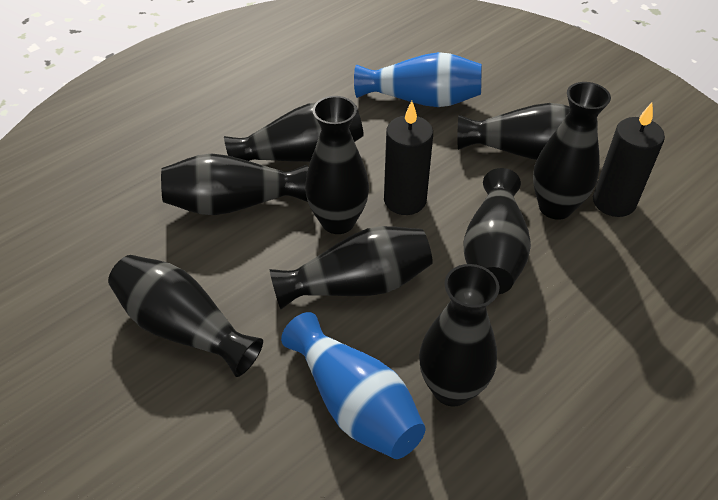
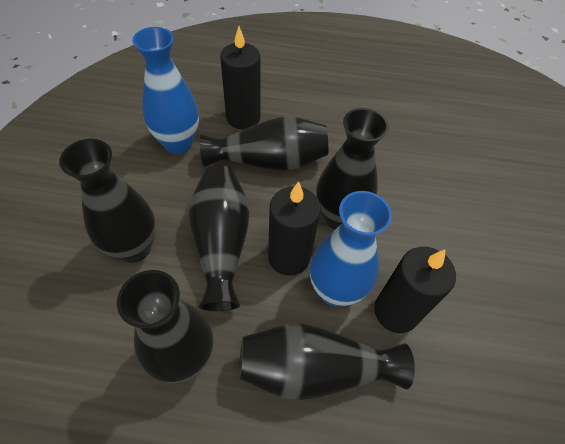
black candle: 2 -> 3
black vase: 9 -> 6

